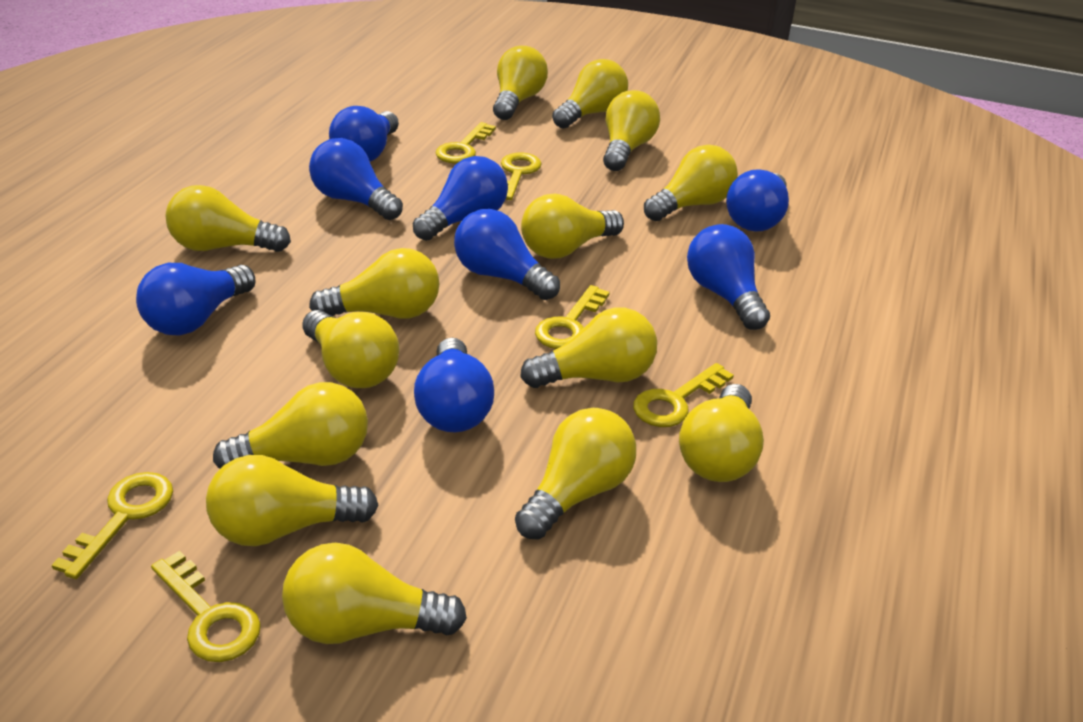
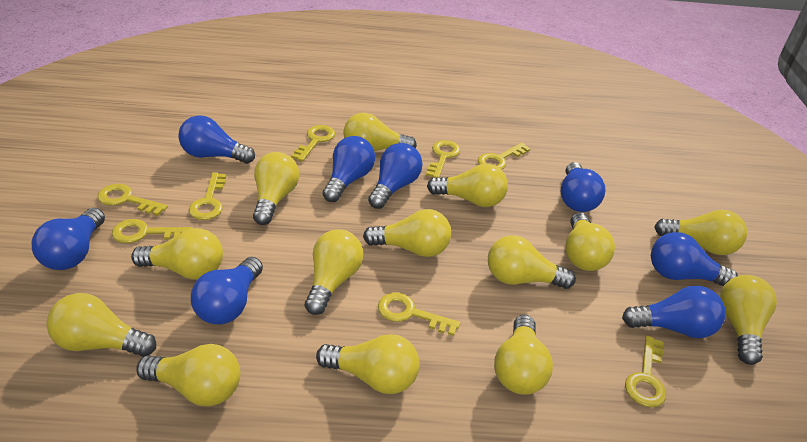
yellow key: 6 -> 8

